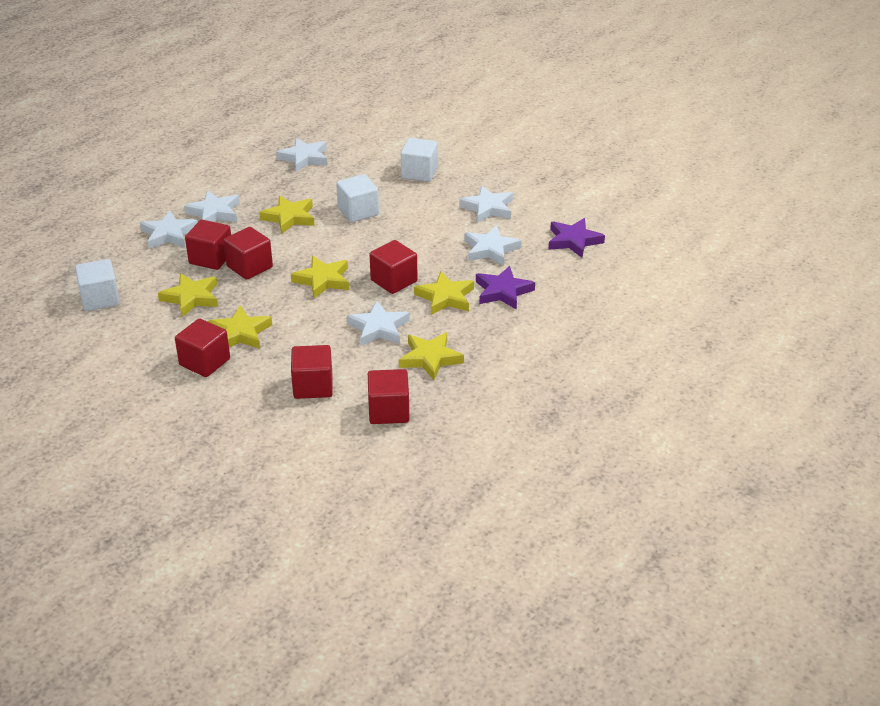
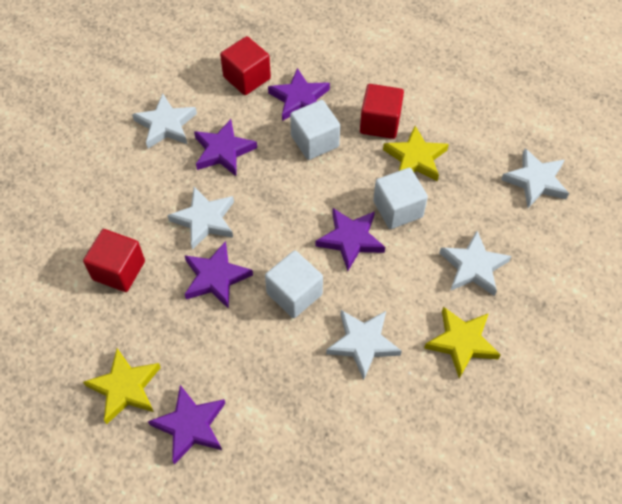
purple star: 2 -> 5
red cube: 6 -> 3
white star: 6 -> 5
yellow star: 6 -> 3

